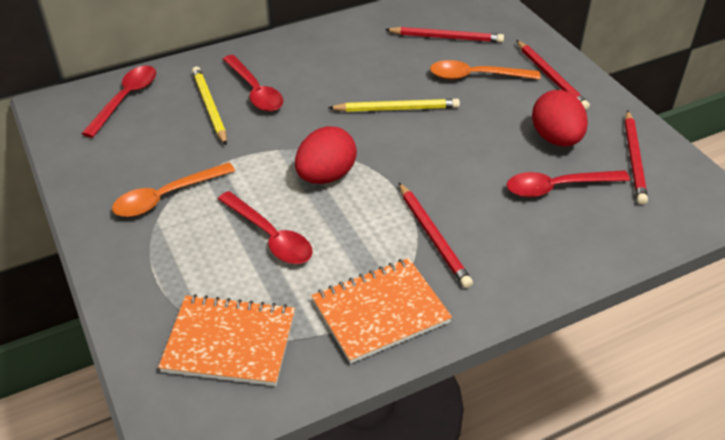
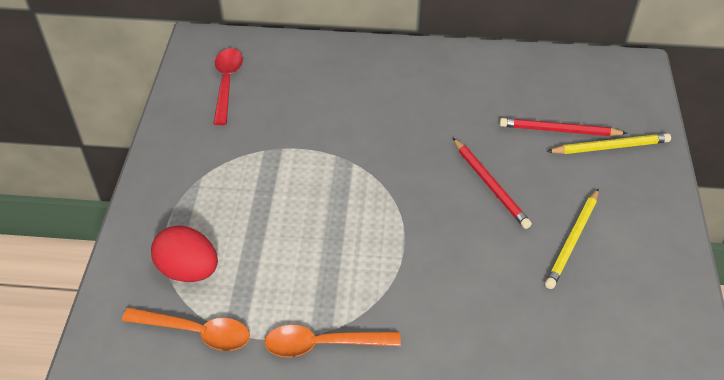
orange notebook: 2 -> 0
red egg: 2 -> 1
red pencil: 4 -> 2
red spoon: 4 -> 1

